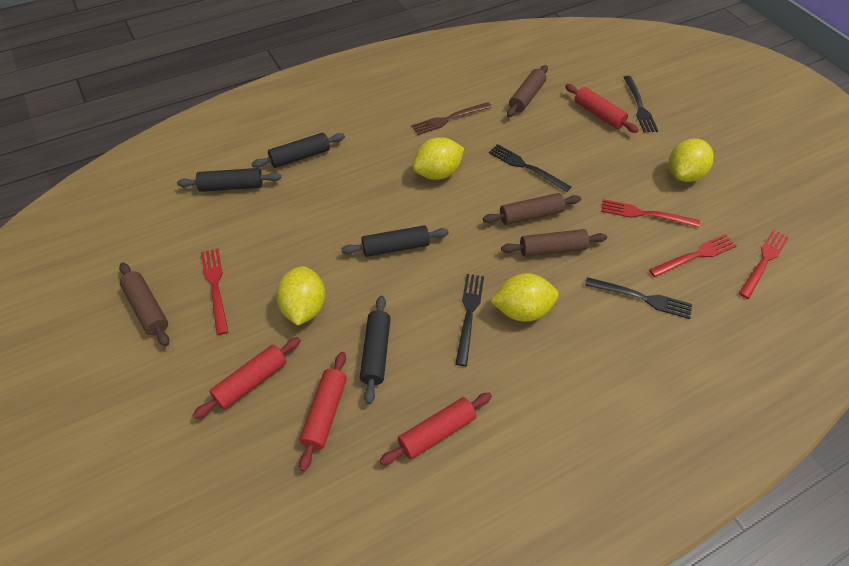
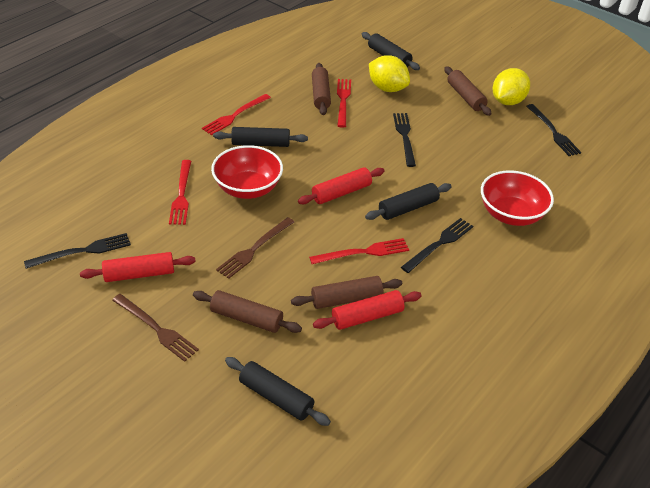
brown fork: 1 -> 2
red bowl: 0 -> 2
red rolling pin: 4 -> 3
yellow lemon: 4 -> 2

